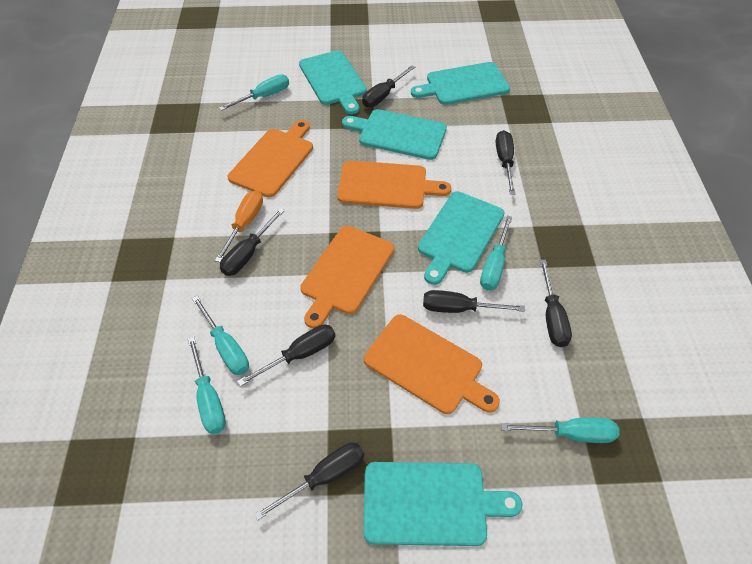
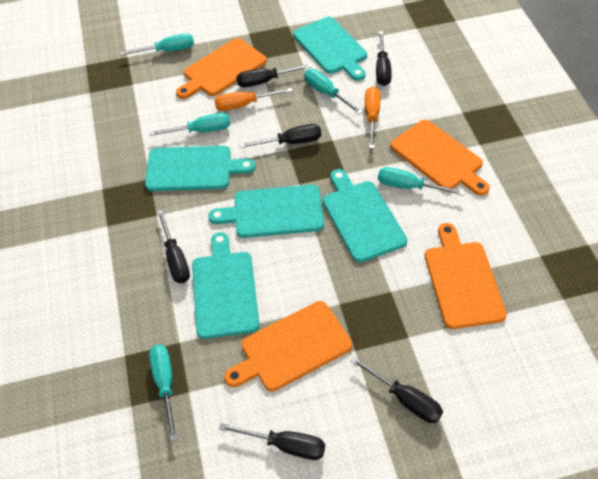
black screwdriver: 7 -> 6
orange screwdriver: 1 -> 2

